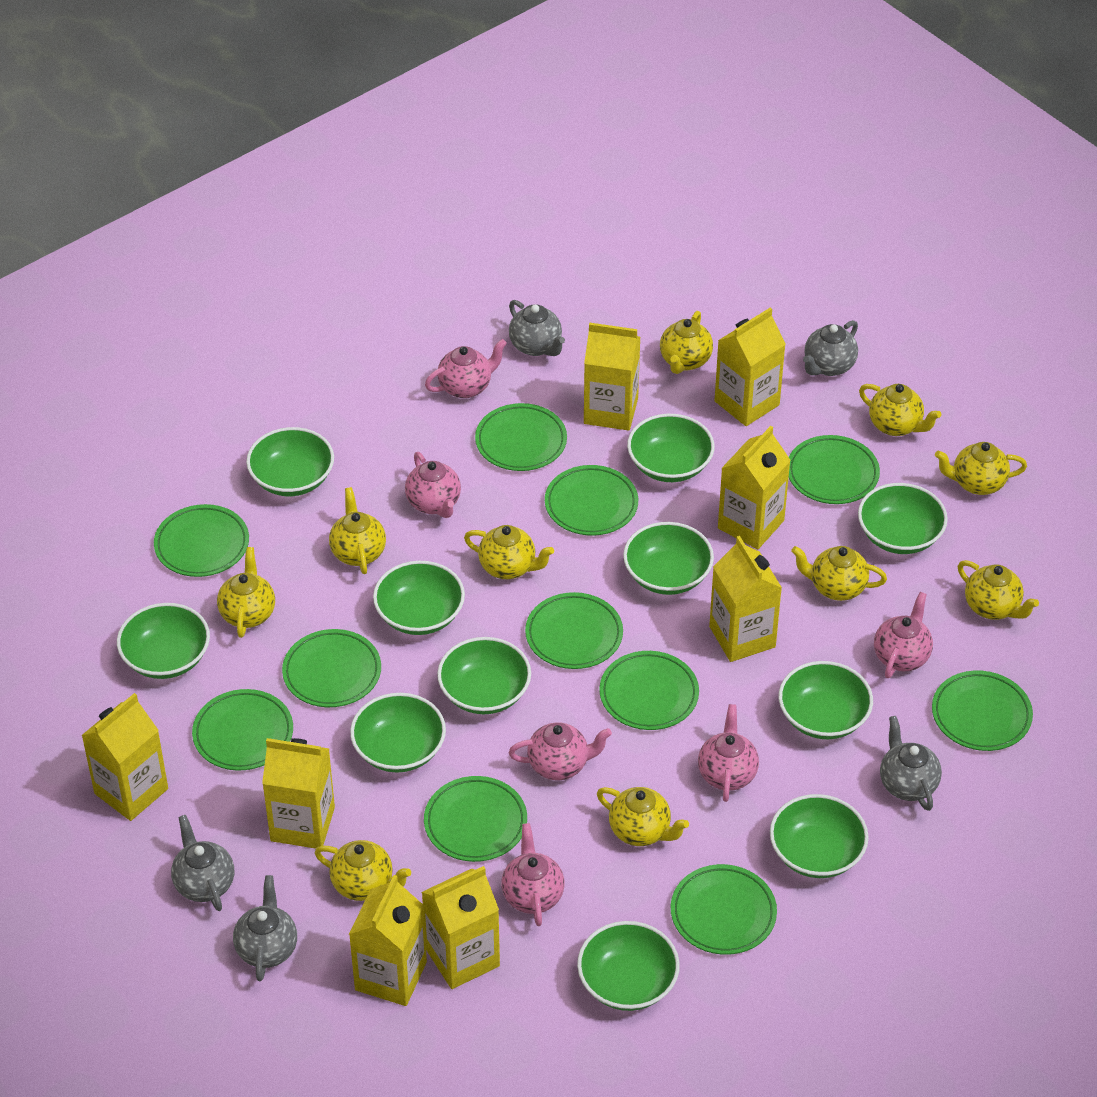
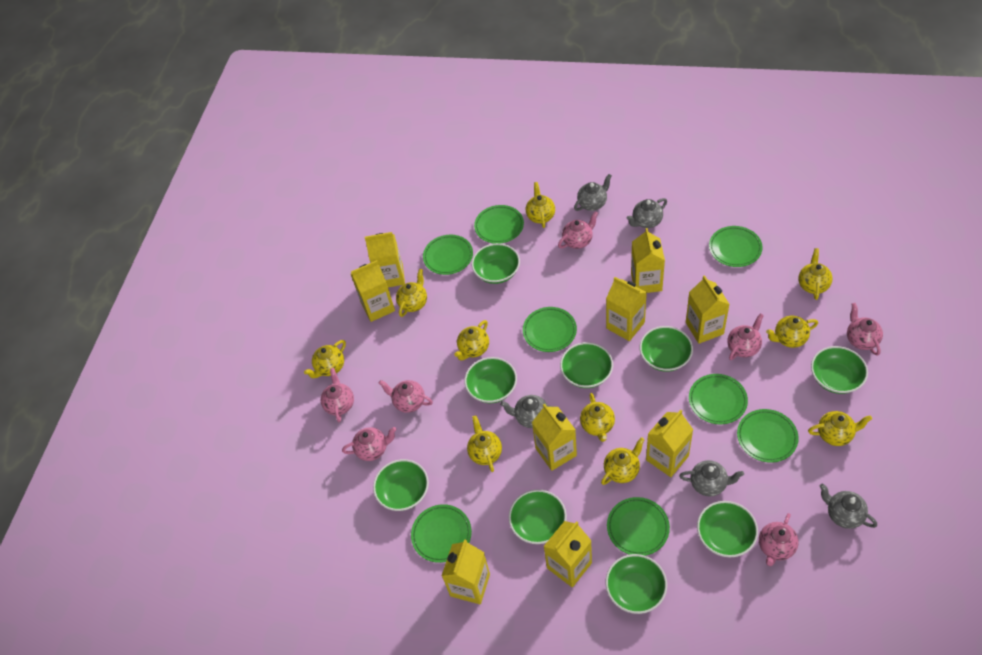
green bowl: 11 -> 9
green plate: 11 -> 8
pink teapot: 6 -> 7
yellow carton: 8 -> 9

